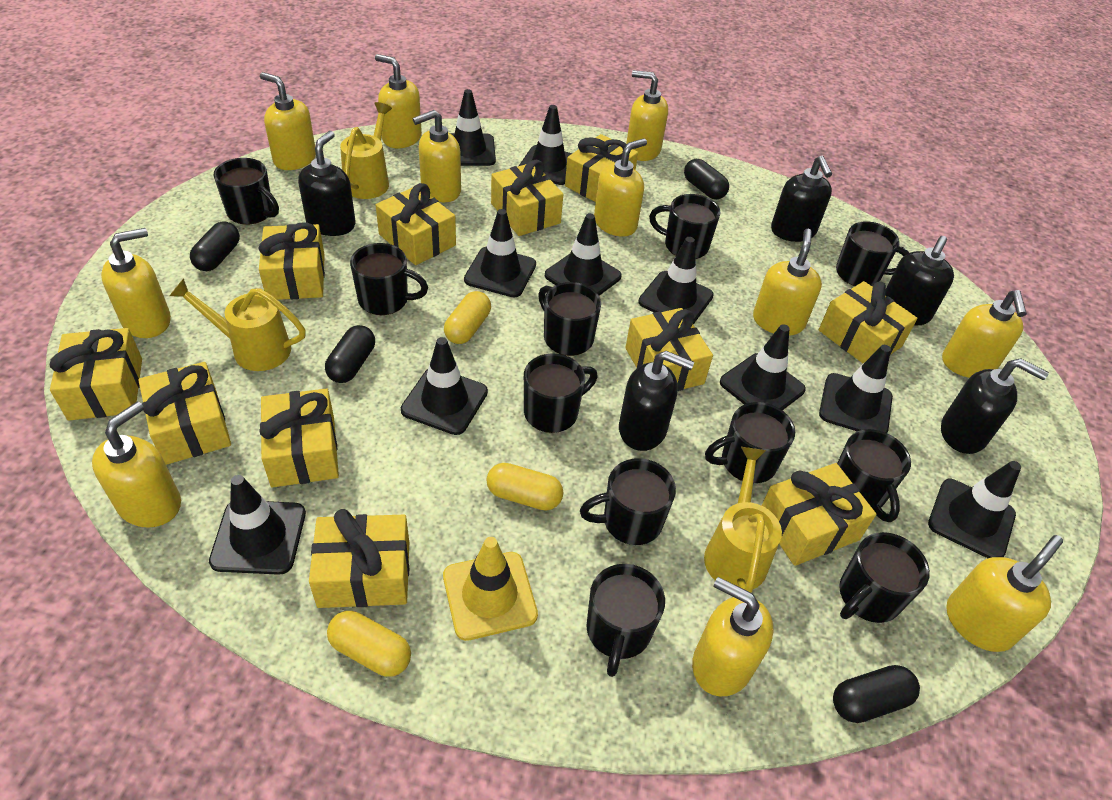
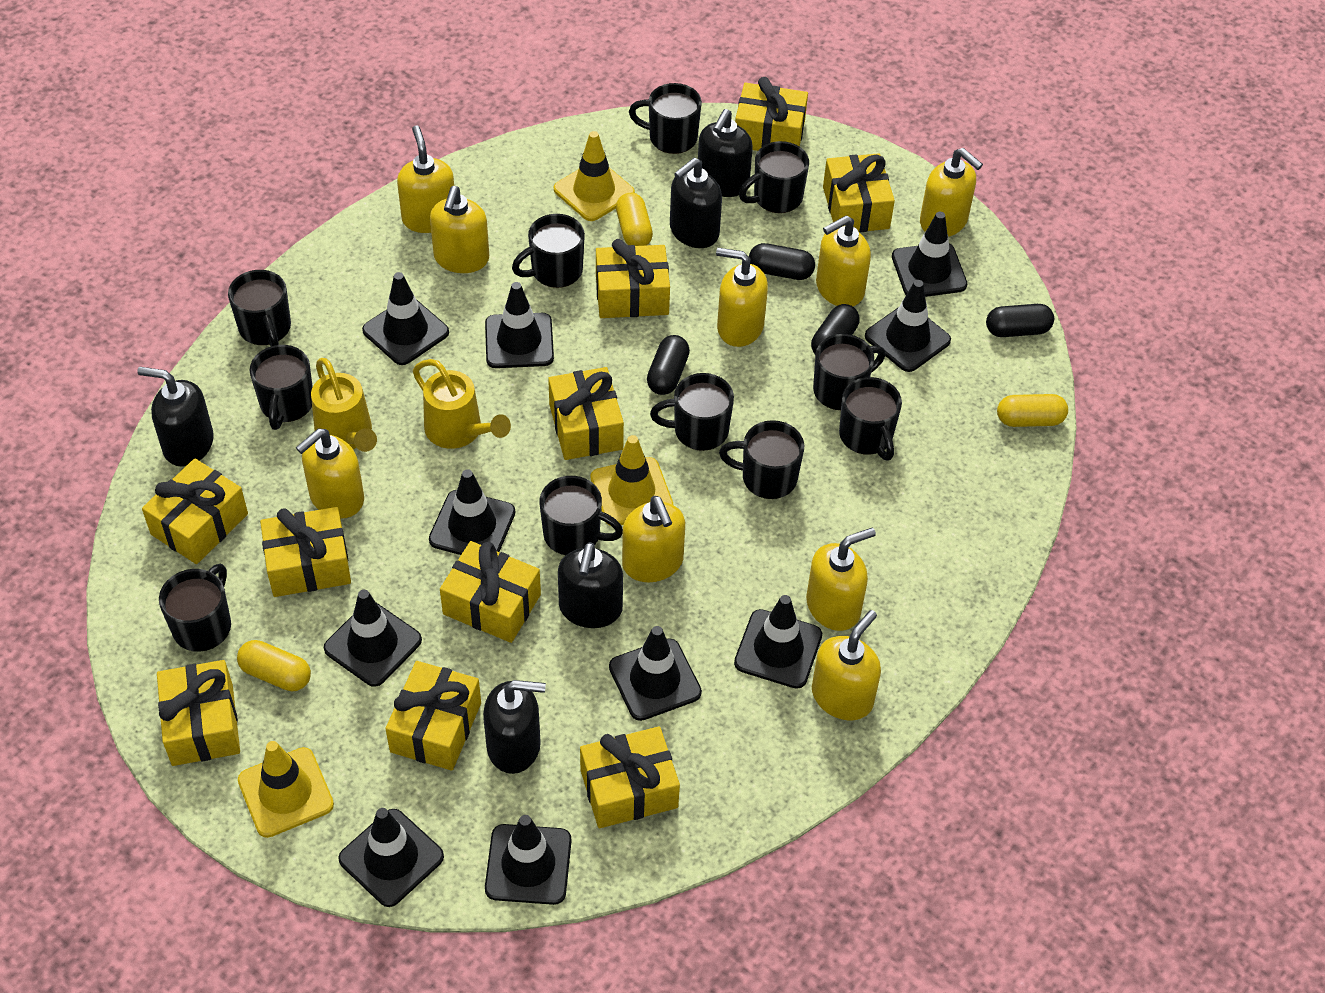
yellow gift: 11 -> 10
yellow soap dispenser: 11 -> 9
yellow traffic cone: 1 -> 3
yellow watering can: 3 -> 2

